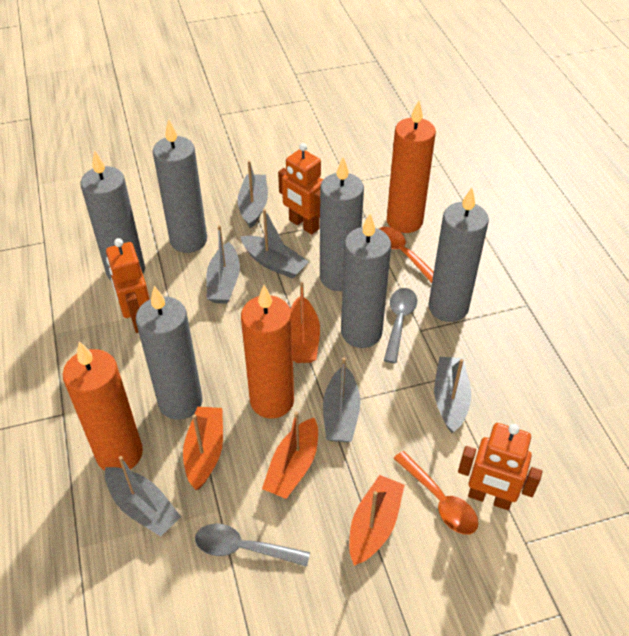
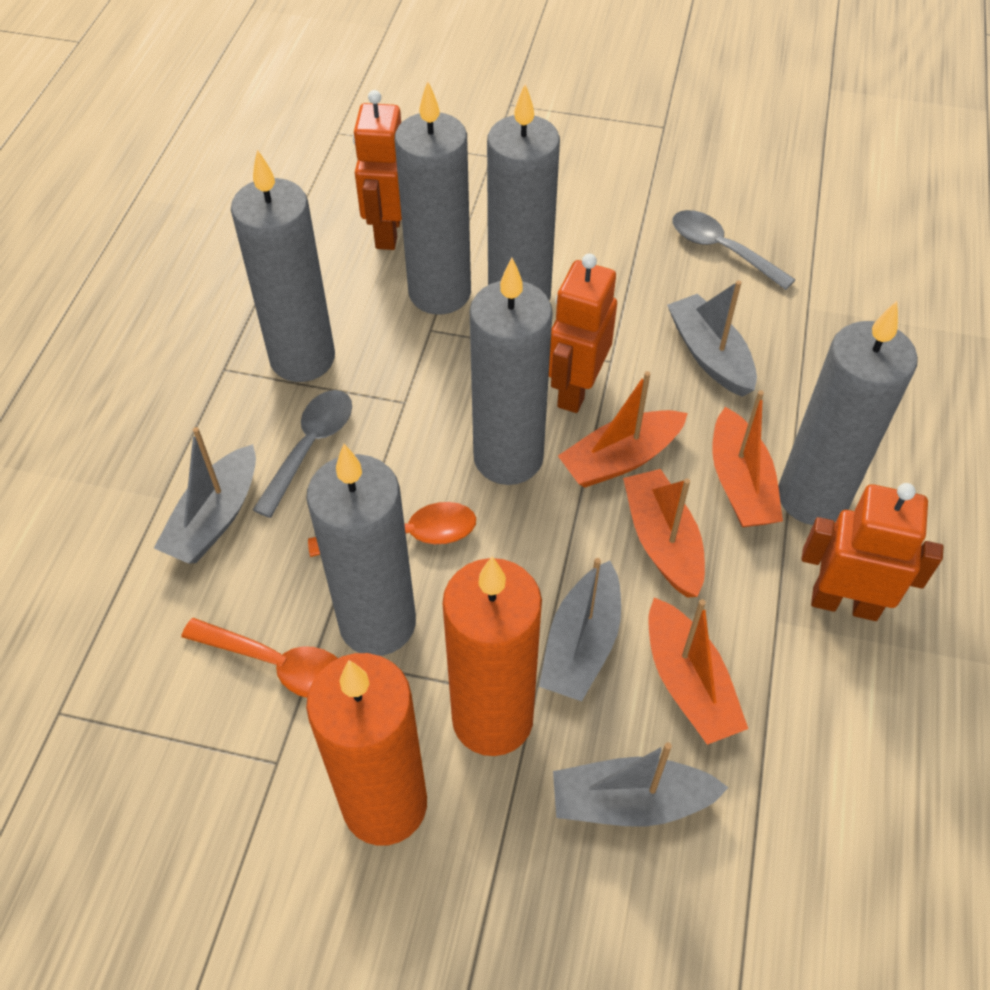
grey boat: 6 -> 4
orange candle: 3 -> 2

